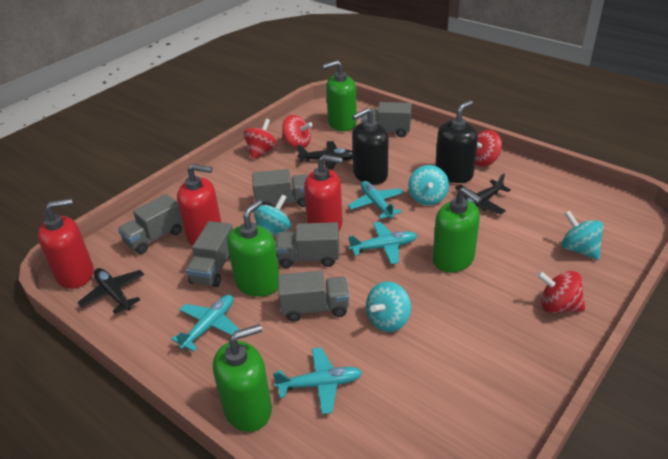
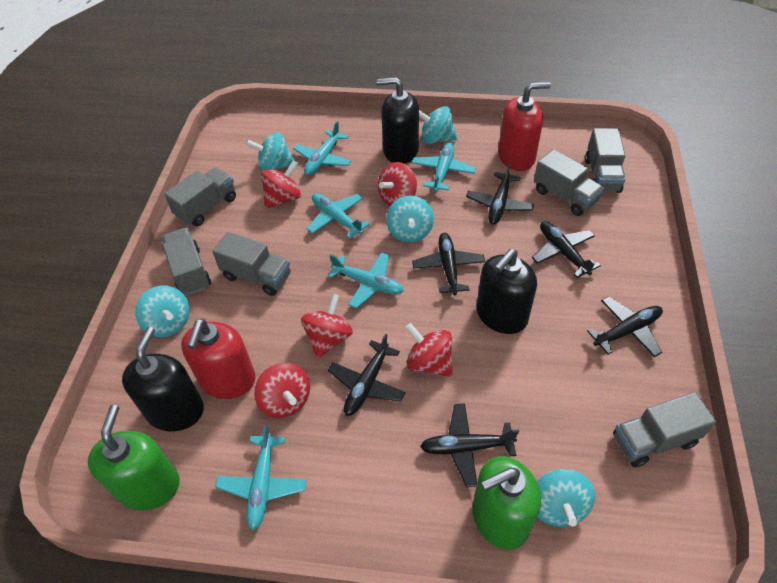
black plane: 3 -> 6
black soap dispenser: 2 -> 3
green soap dispenser: 4 -> 2
red soap dispenser: 3 -> 2
red spinning top: 4 -> 5
turquoise plane: 4 -> 5
turquoise spinning top: 4 -> 5

